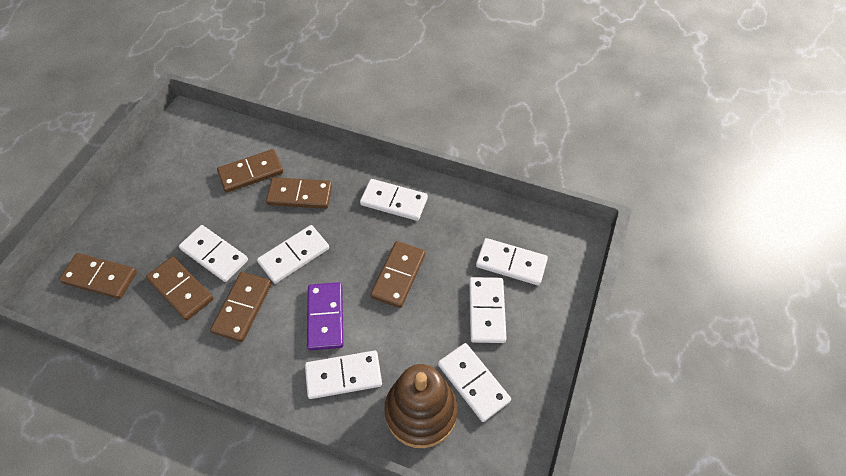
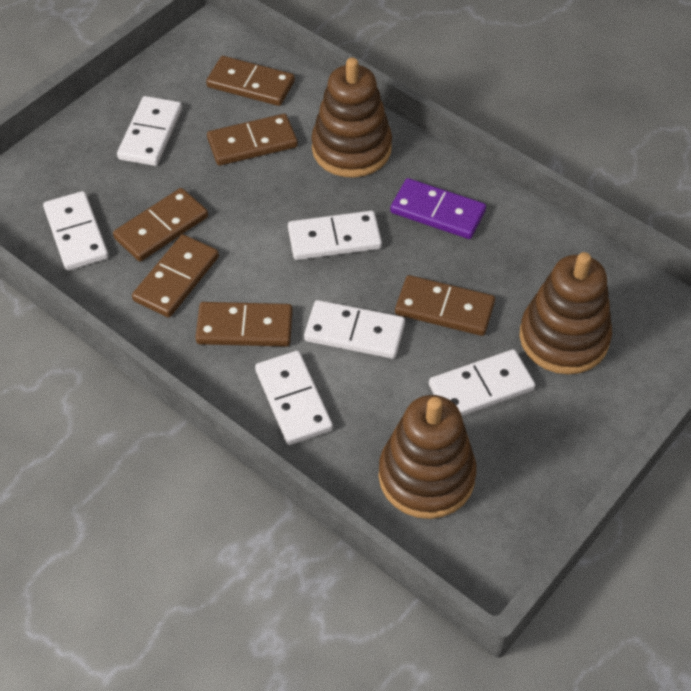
brown stacking toy: 1 -> 3
white domino: 7 -> 6

